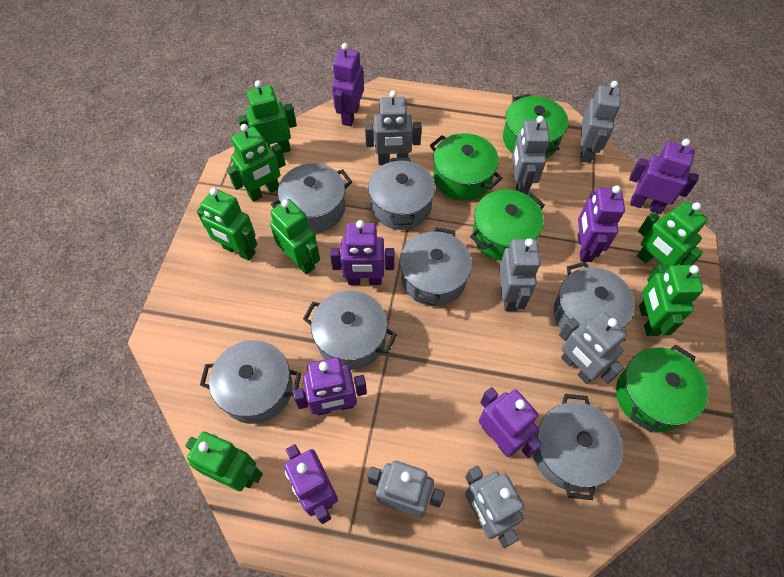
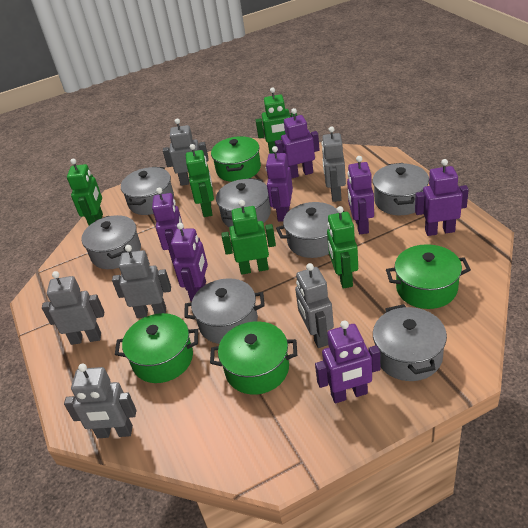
green robot: 7 -> 5
grey robot: 7 -> 6

